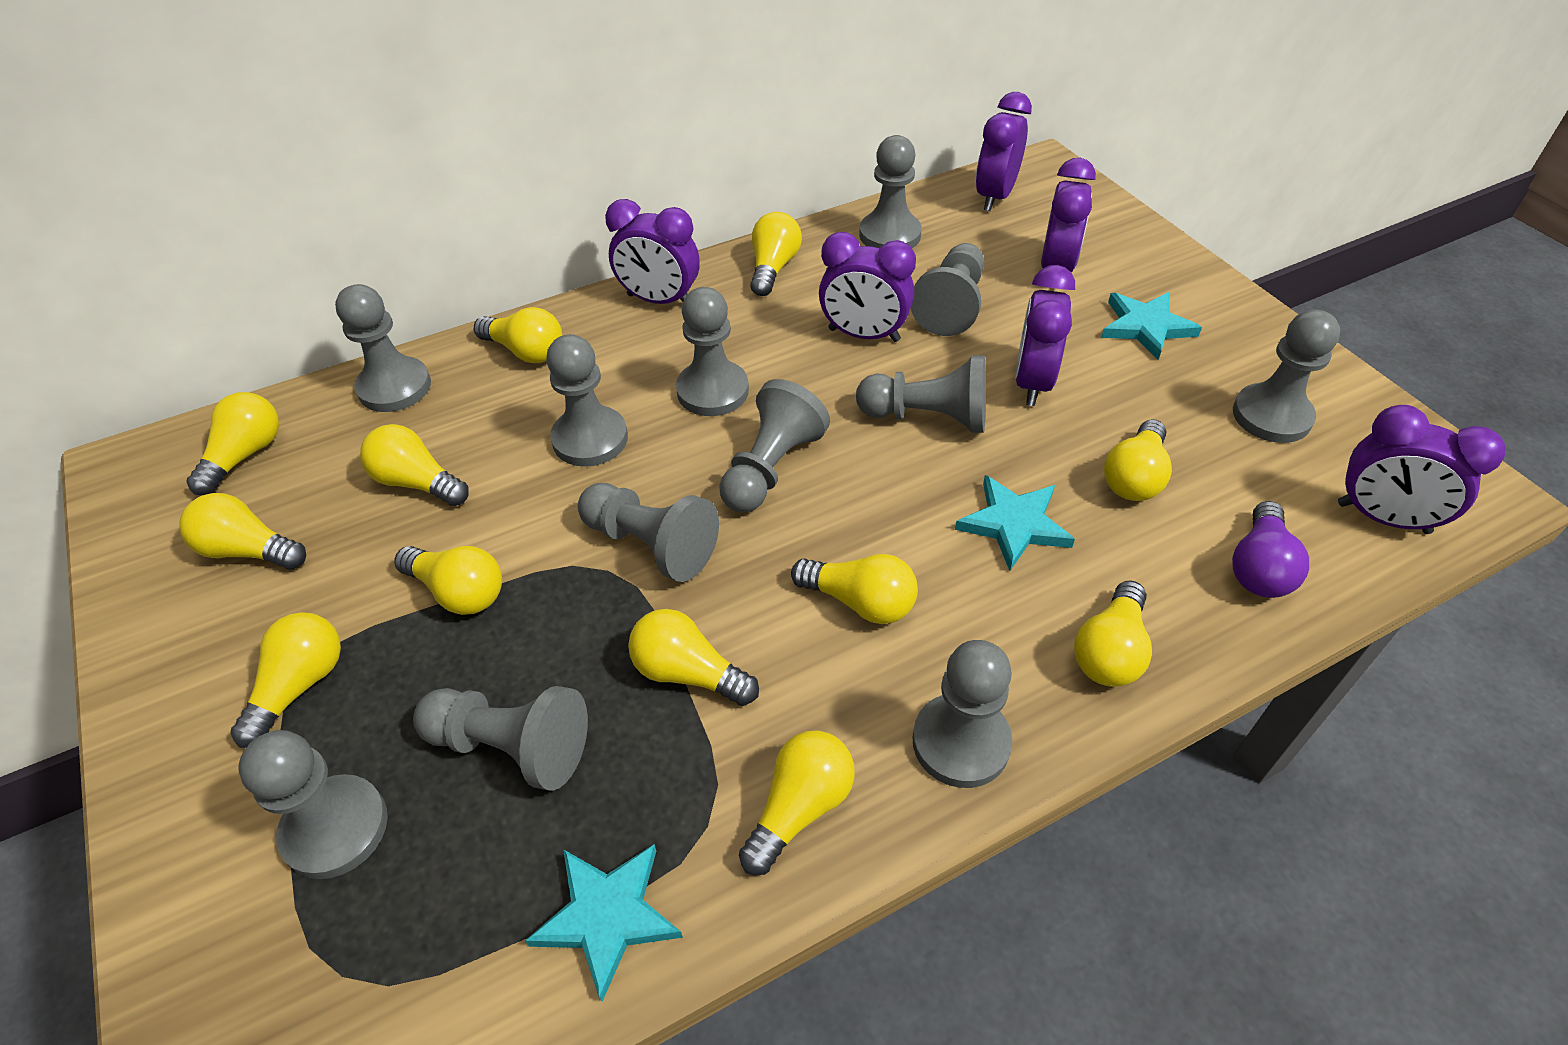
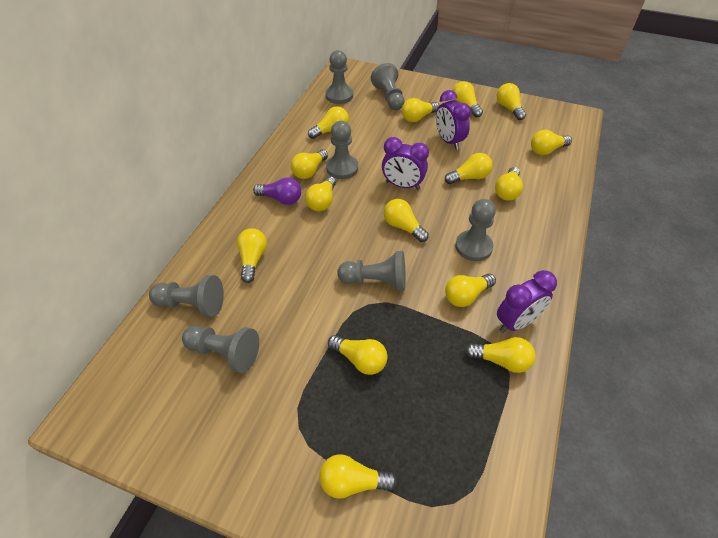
grey pawn: 12 -> 7
purple clock: 6 -> 3
turquoise star: 3 -> 0
yellow light bulb: 12 -> 15

